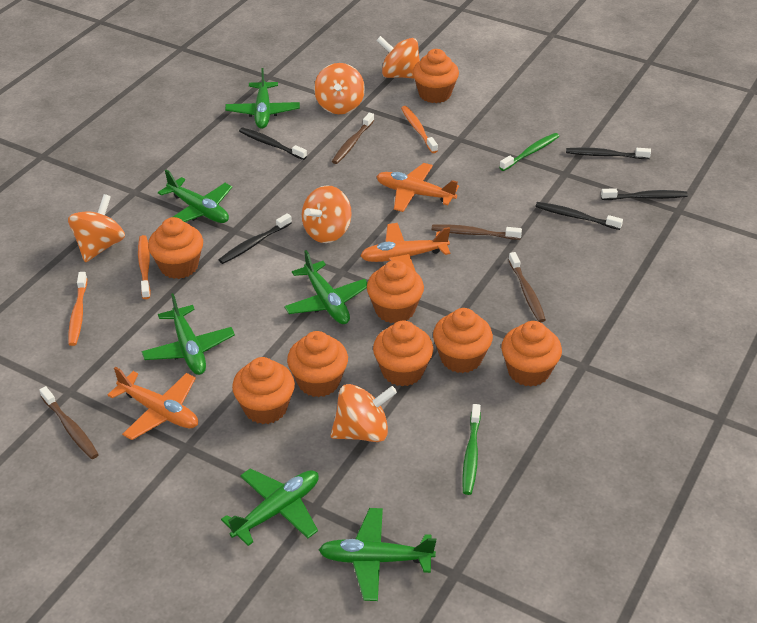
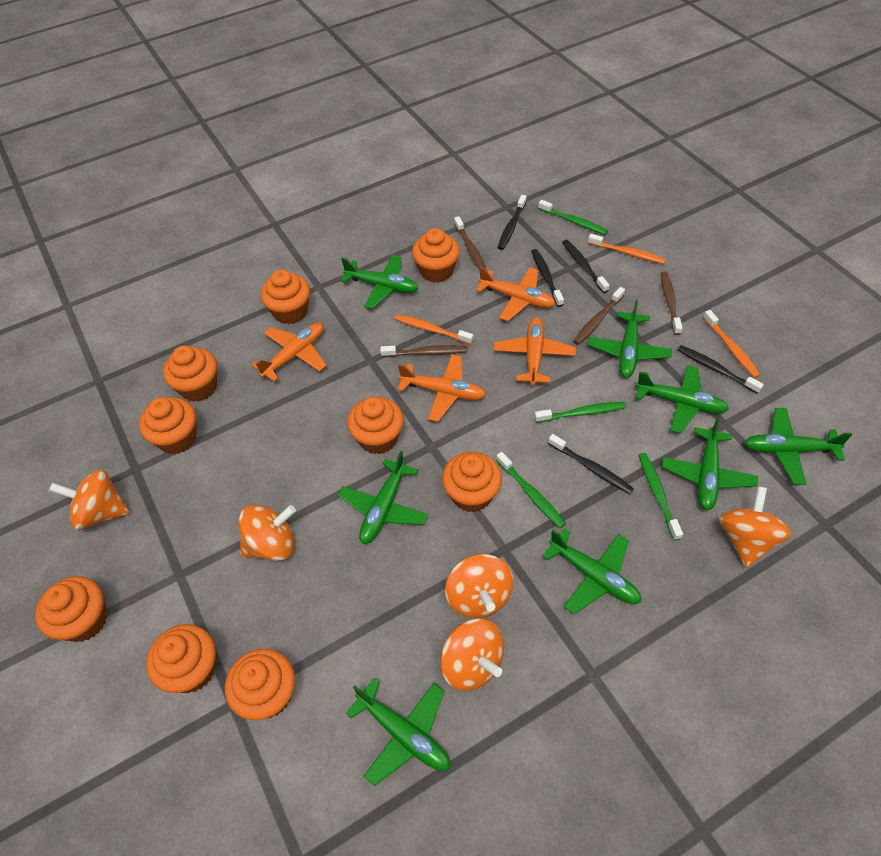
green plane: 6 -> 8
green toothbrush: 2 -> 4
orange cupcake: 8 -> 9
orange plane: 3 -> 4

